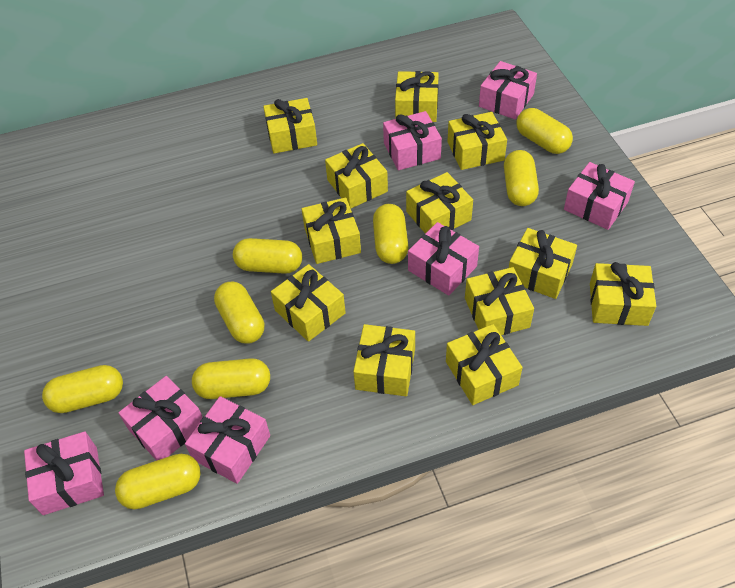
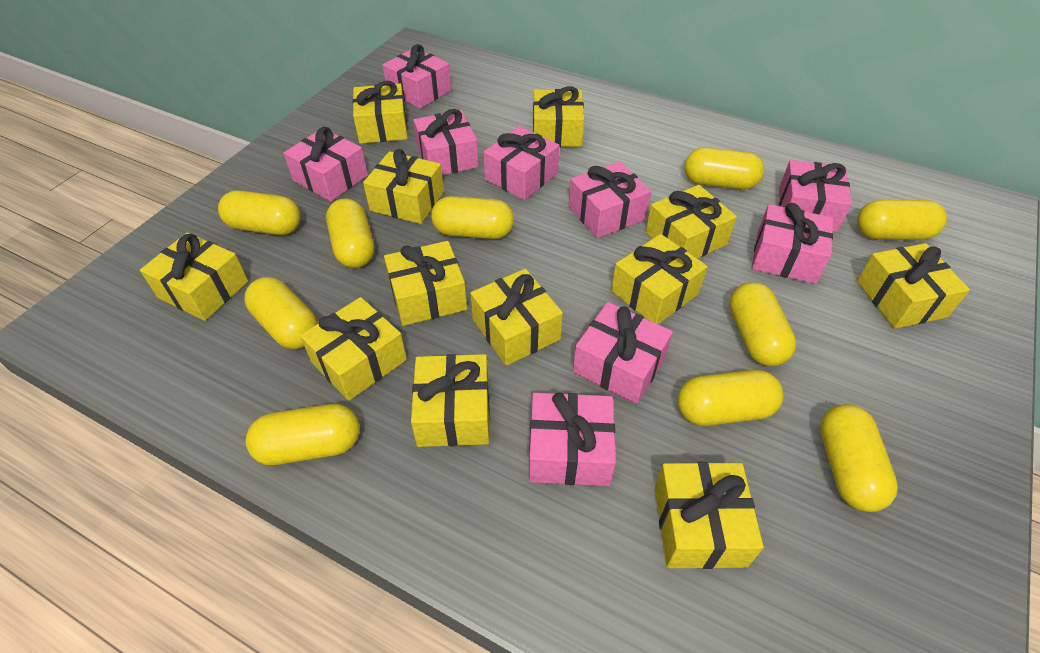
pink gift: 7 -> 9
yellow capsule: 8 -> 10

